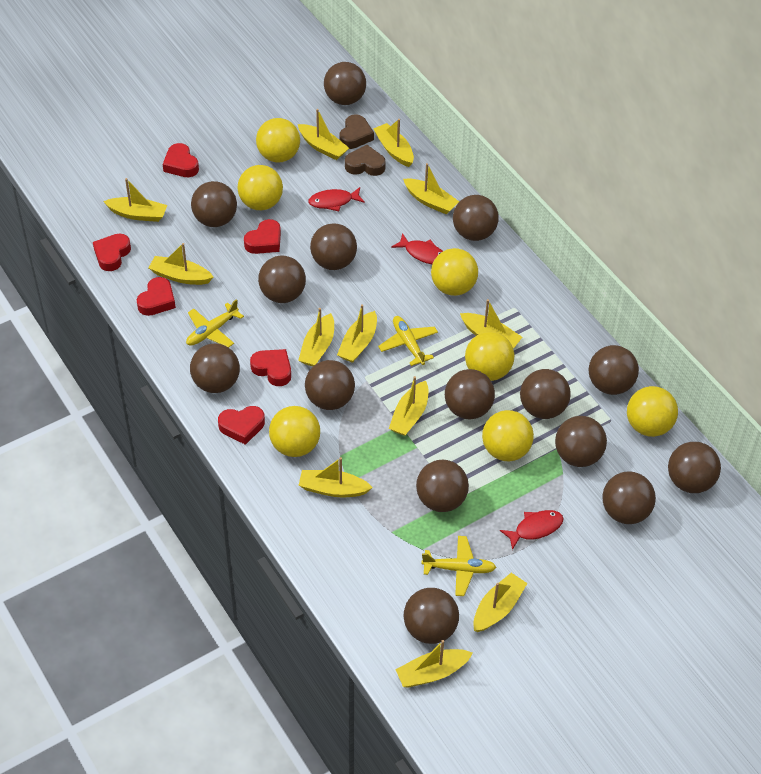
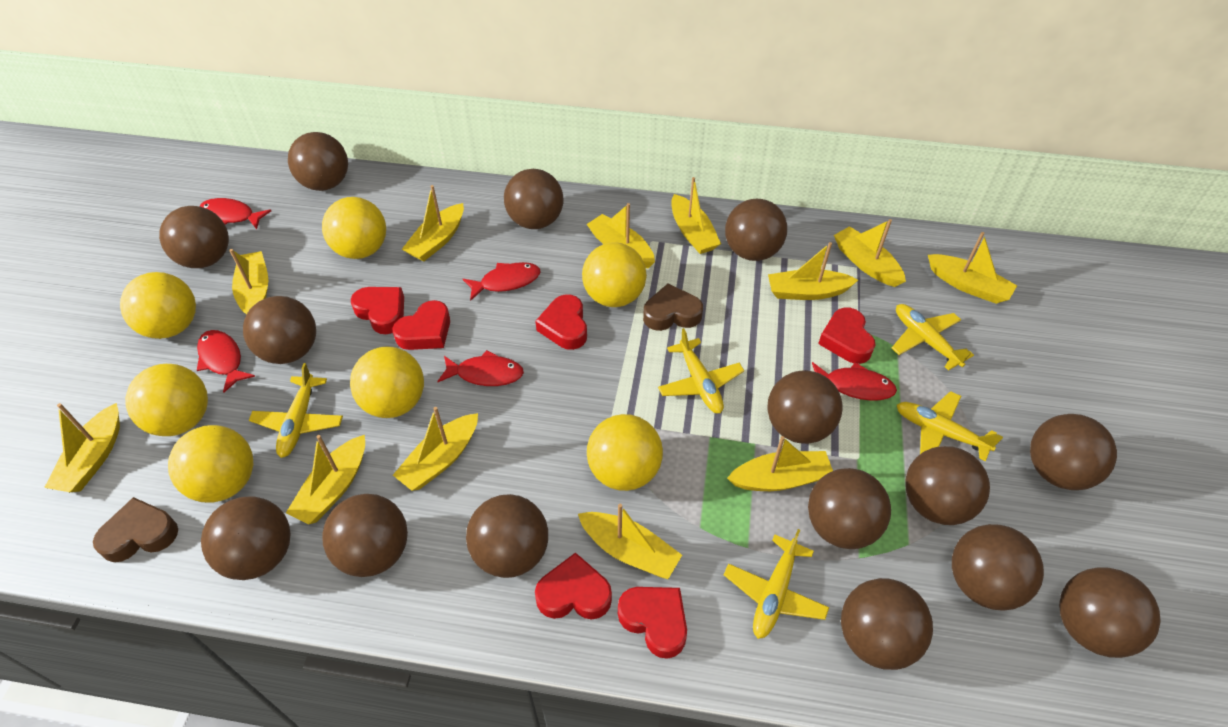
red fish: 3 -> 5
yellow plane: 3 -> 5

